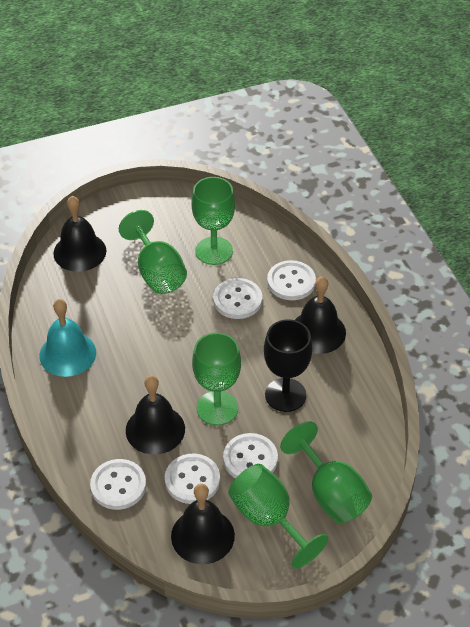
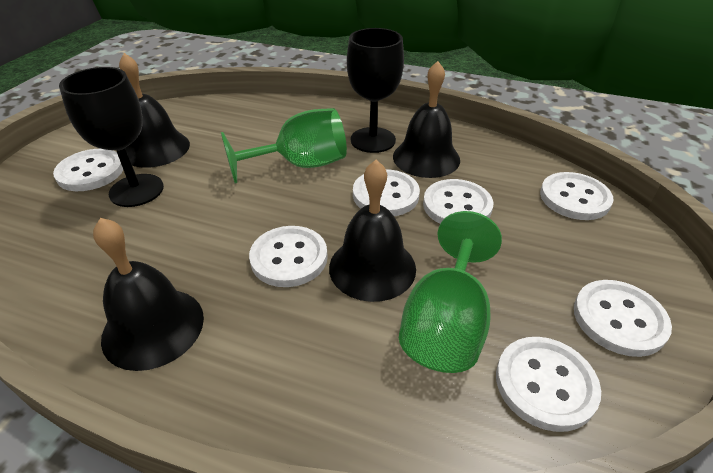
black goblet: 1 -> 2
green goblet: 5 -> 2
turquoise bell: 1 -> 0
white button: 5 -> 7

